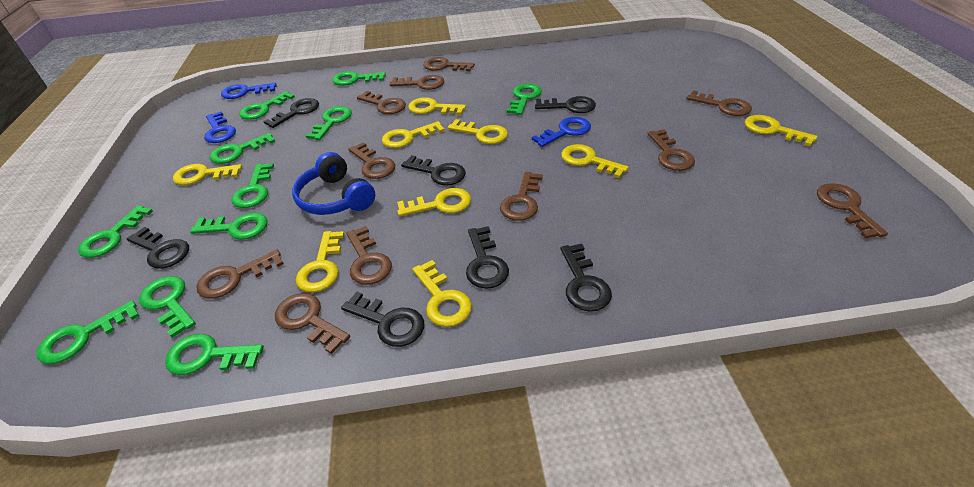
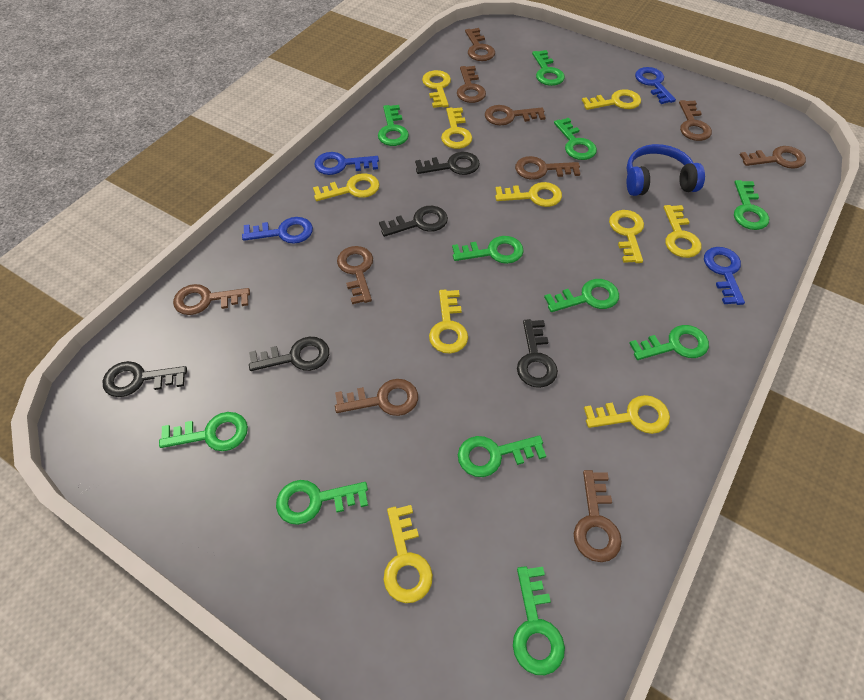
black key: 7 -> 5
blue key: 3 -> 4
brown key: 11 -> 10
yellow key: 9 -> 10

